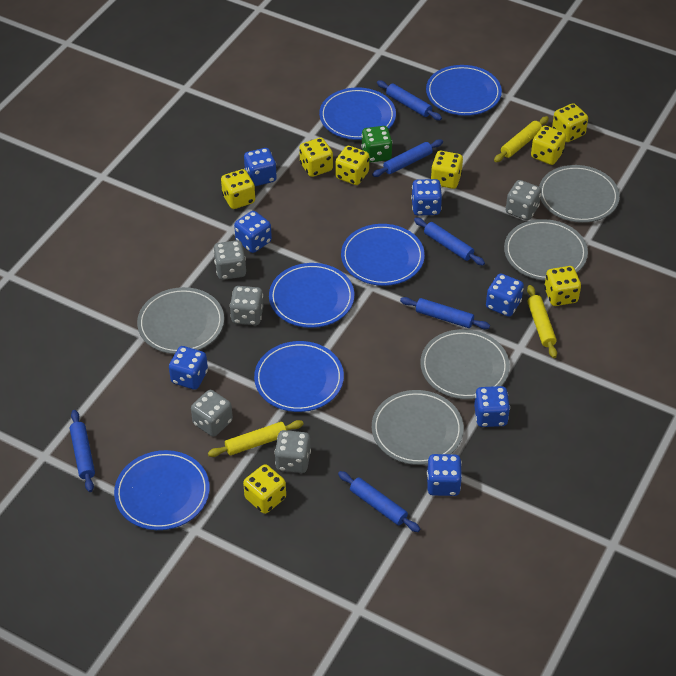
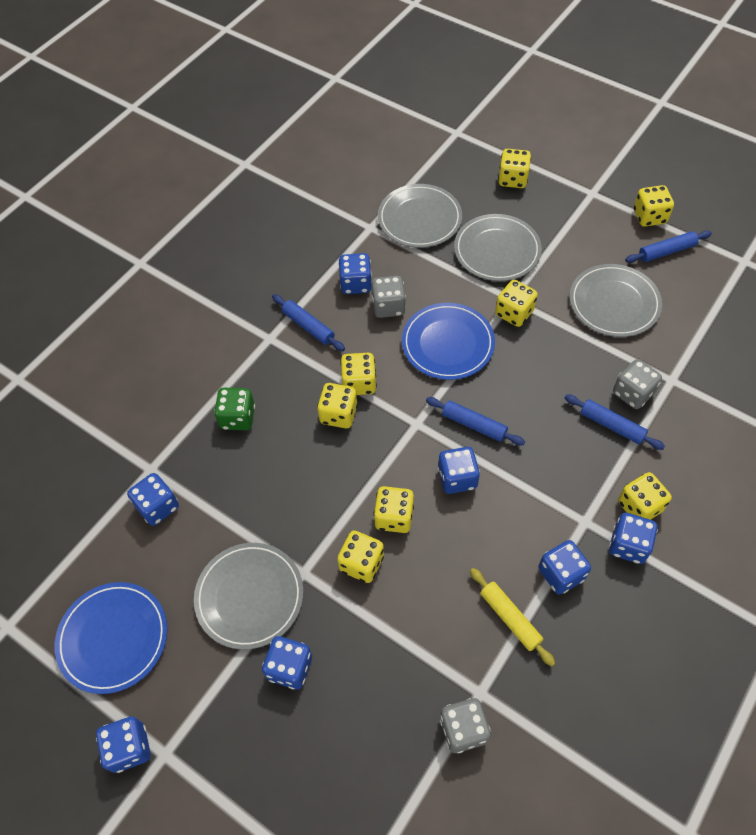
blue plate: 6 -> 2
blue rolling pin: 6 -> 4
grey dice: 5 -> 3
grey plate: 5 -> 4
yellow rolling pin: 3 -> 1

